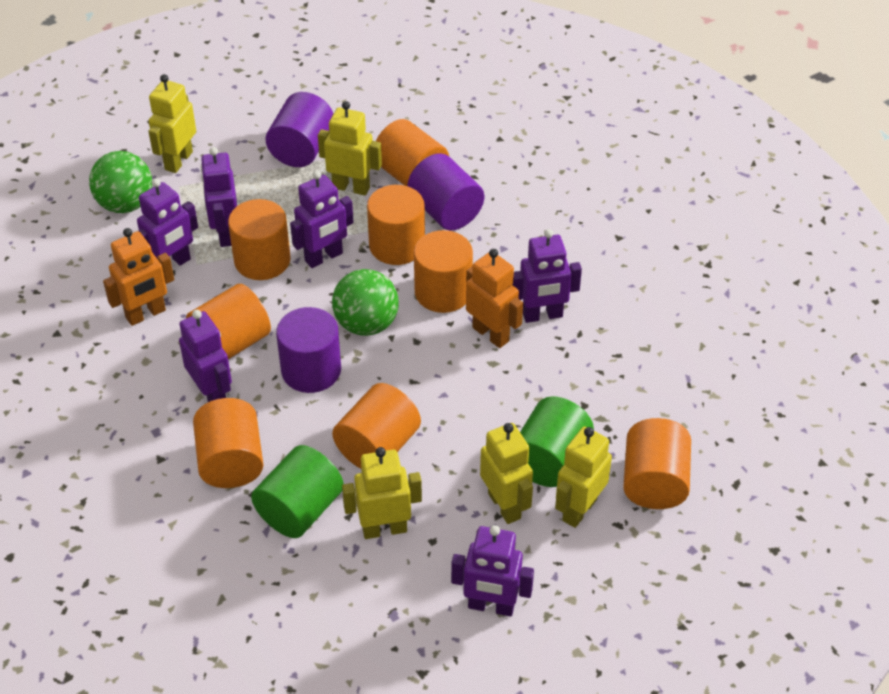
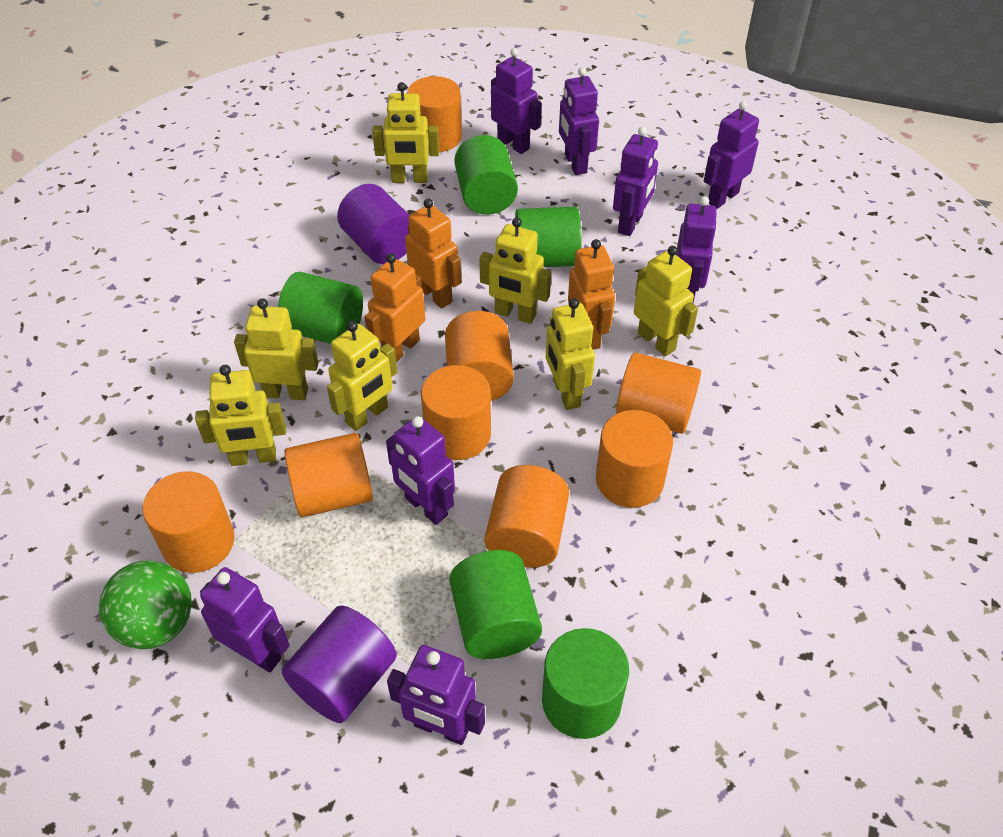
green ball: 2 -> 1
green cylinder: 2 -> 5
orange robot: 2 -> 3
purple cylinder: 3 -> 2
purple robot: 6 -> 8
yellow robot: 5 -> 7

